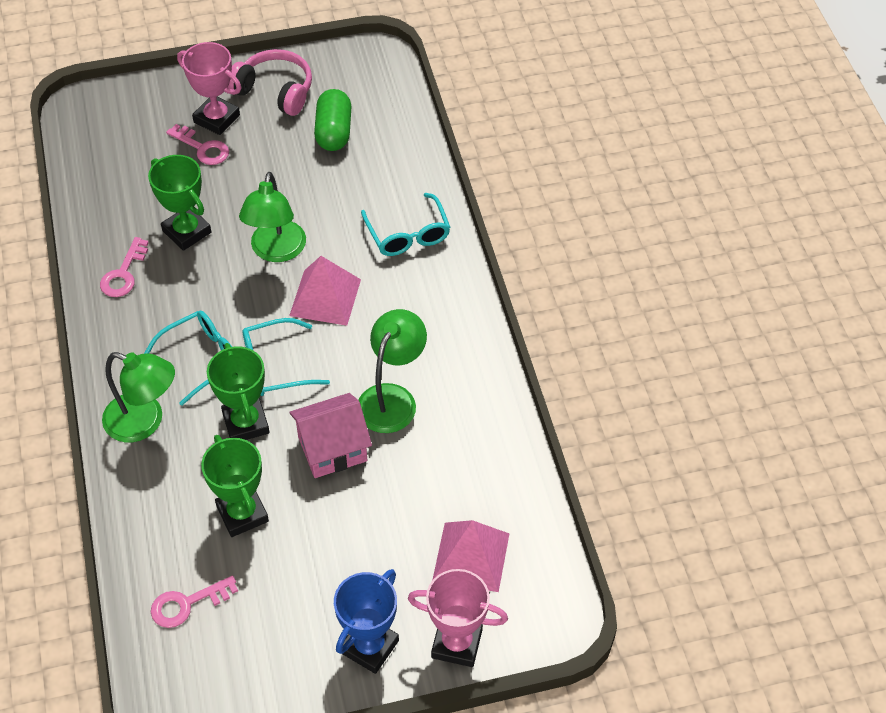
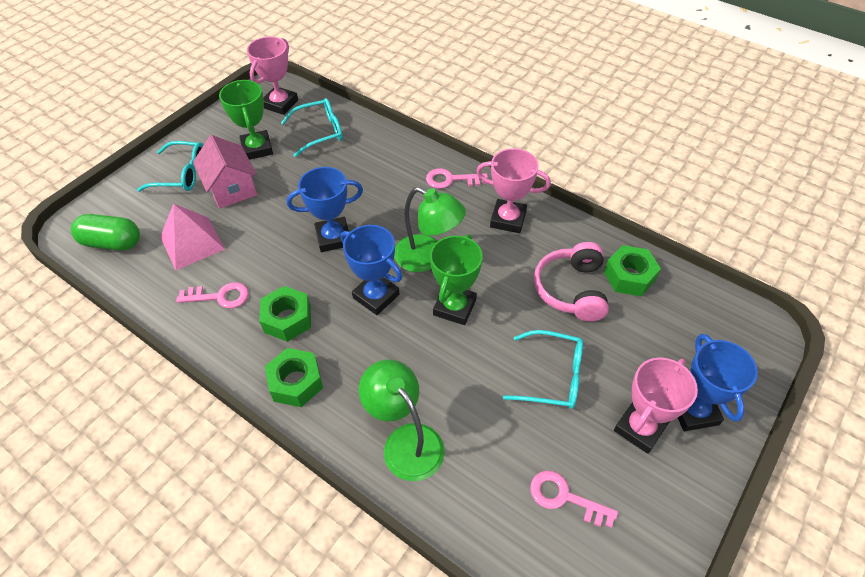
blue trophy: 1 -> 3
green lamp: 3 -> 2
green nut: 0 -> 3
green trophy: 3 -> 2
pink pyramid: 2 -> 1
pink trophy: 2 -> 3

